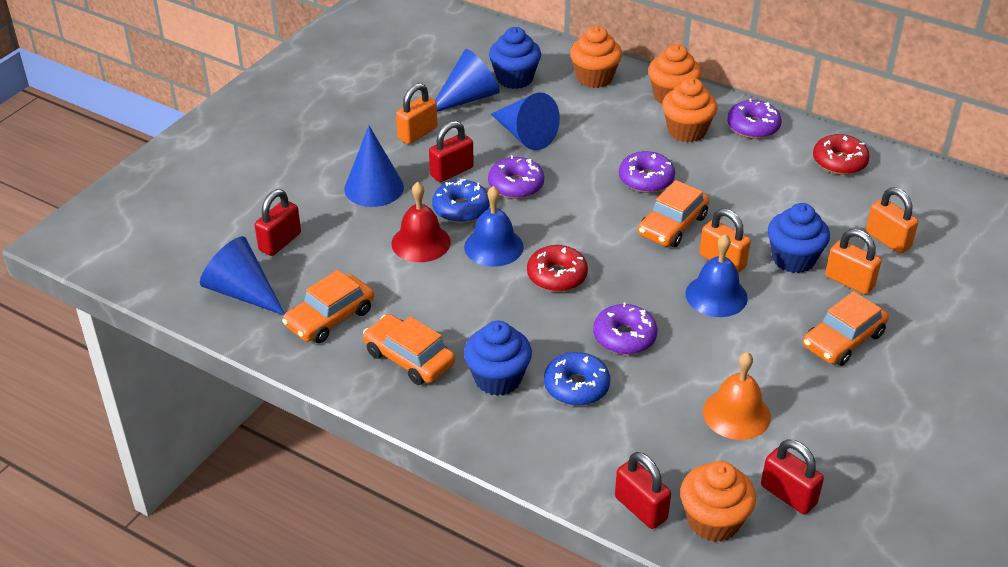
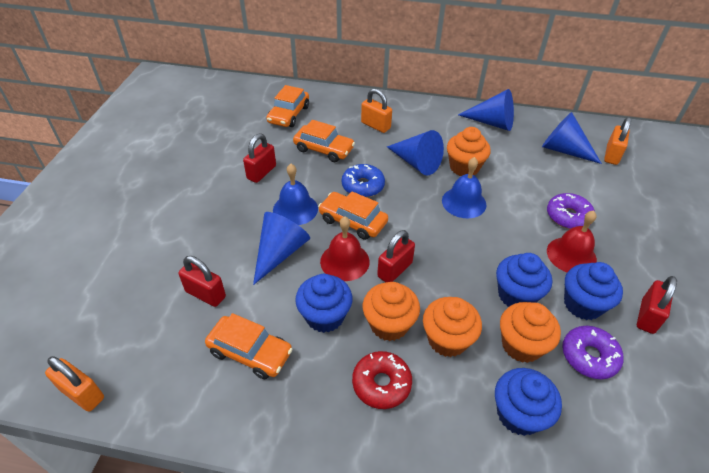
blue cupcake: 3 -> 4
blue donut: 2 -> 1
orange bell: 1 -> 0
orange padlock: 4 -> 3
purple donut: 4 -> 2
red bell: 1 -> 2
red donut: 2 -> 1

